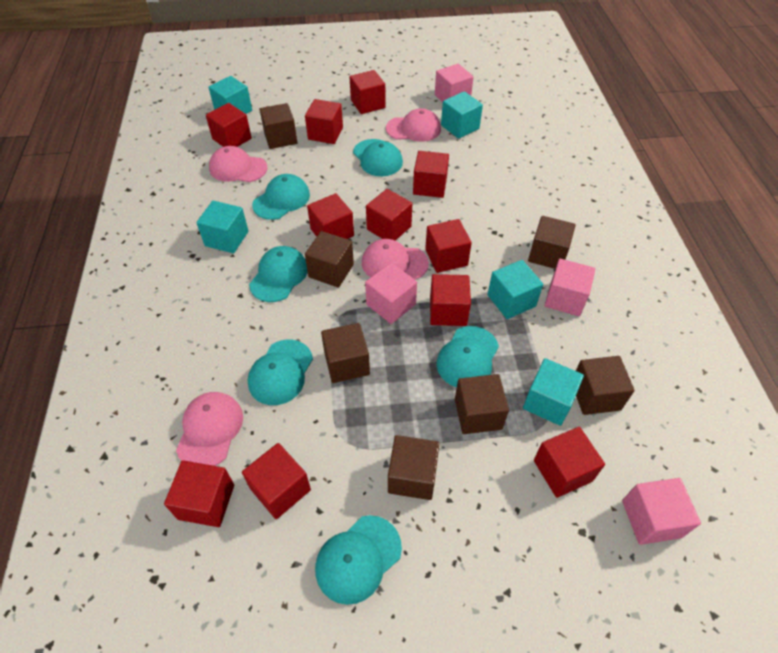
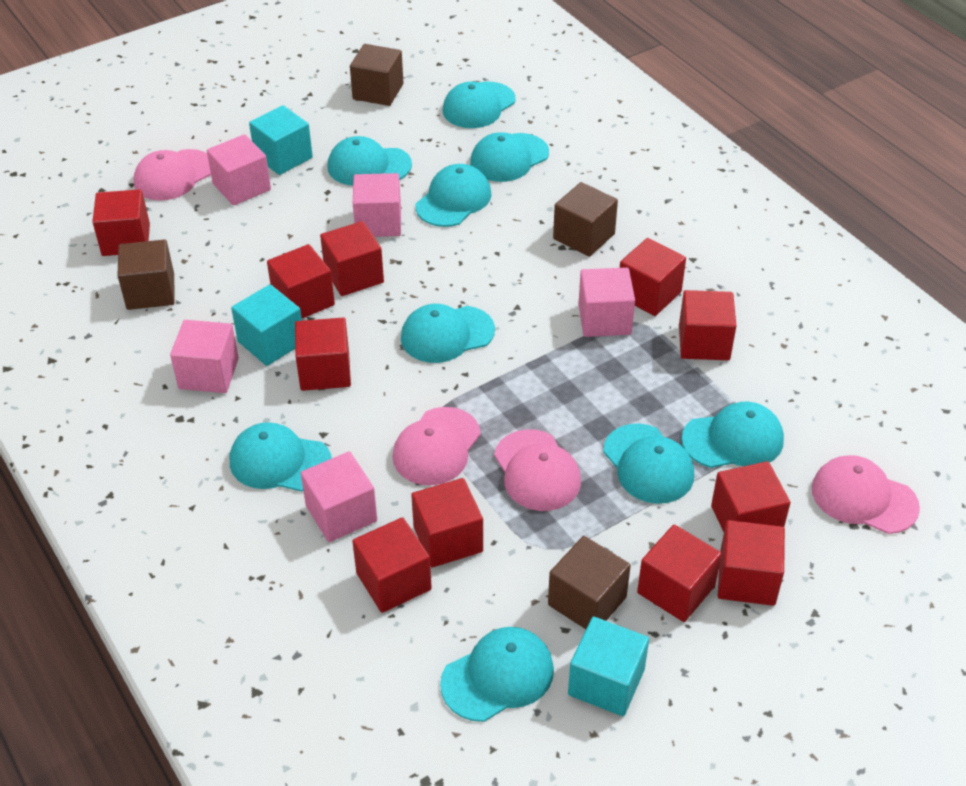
brown cube: 7 -> 4
pink cube: 4 -> 5
turquoise cap: 6 -> 9
turquoise cube: 5 -> 3

